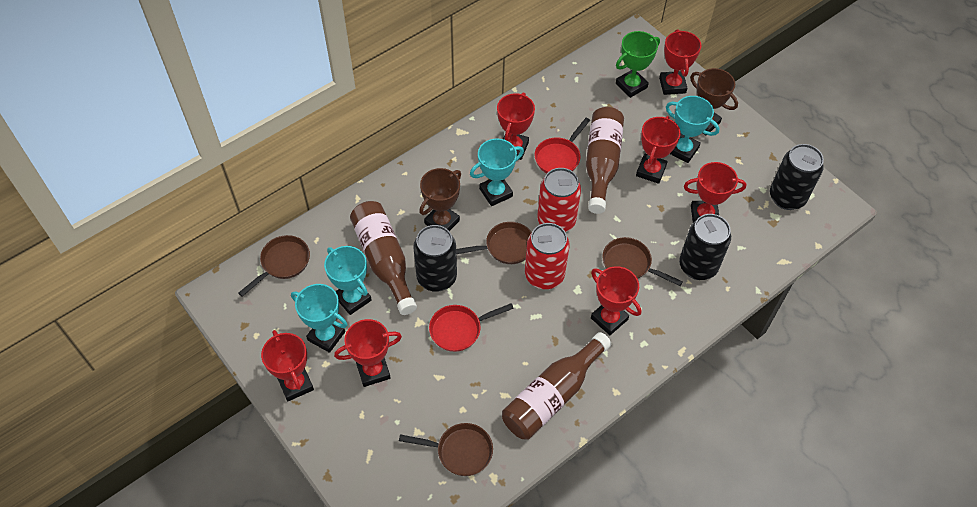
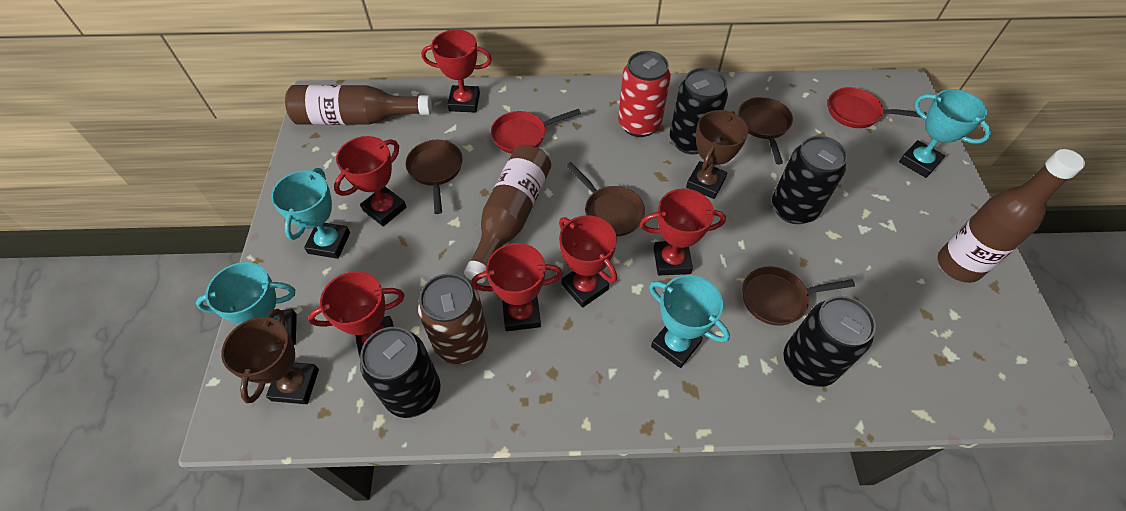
black can: 3 -> 4
brown can: 0 -> 1
green trophy: 1 -> 0
red can: 2 -> 1
red trophy: 7 -> 6

